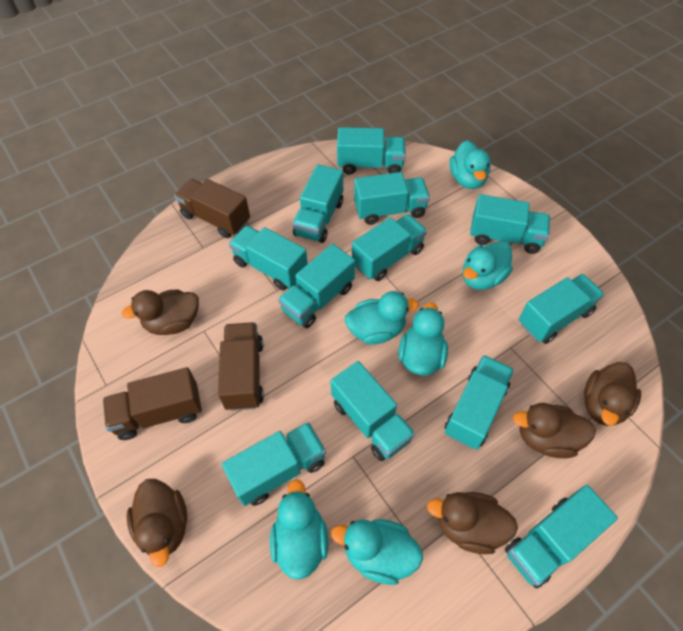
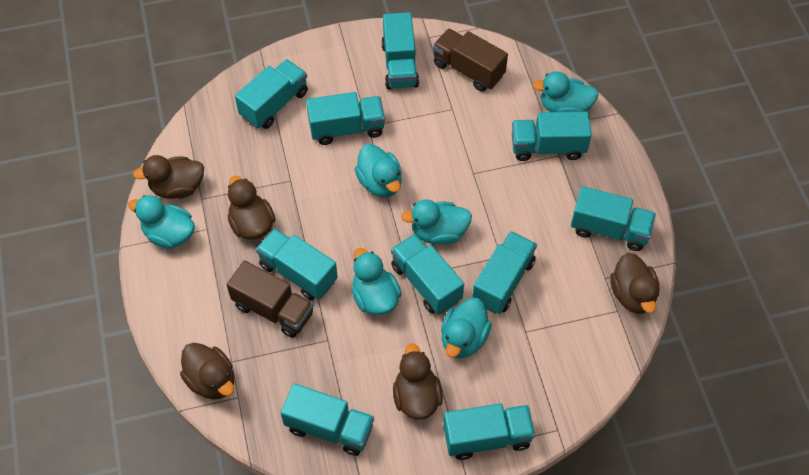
brown truck: 3 -> 2
turquoise truck: 12 -> 10

